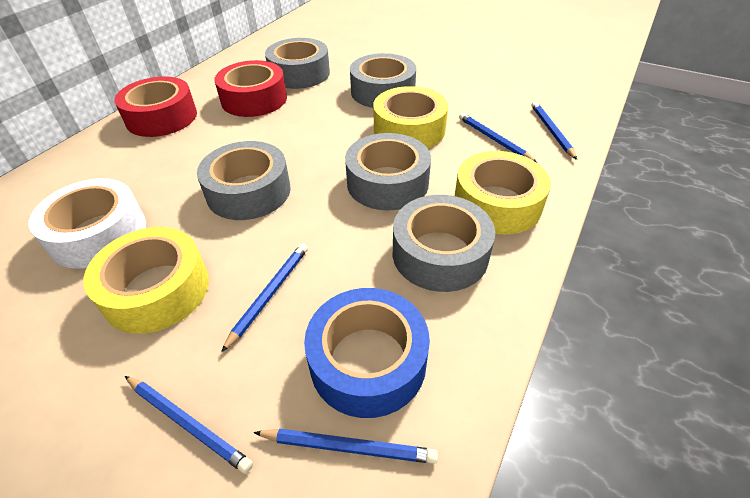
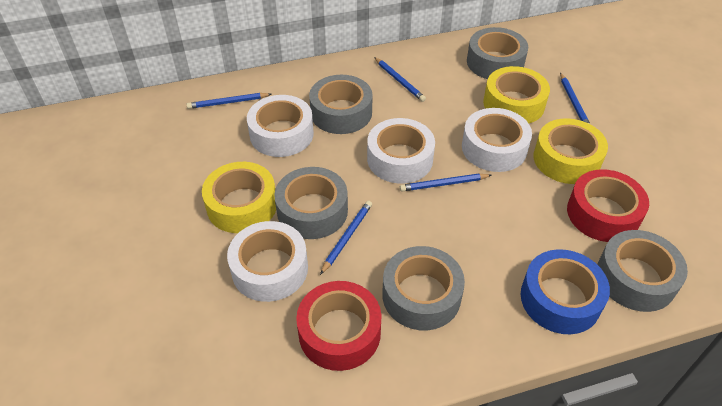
white tape: 1 -> 4

